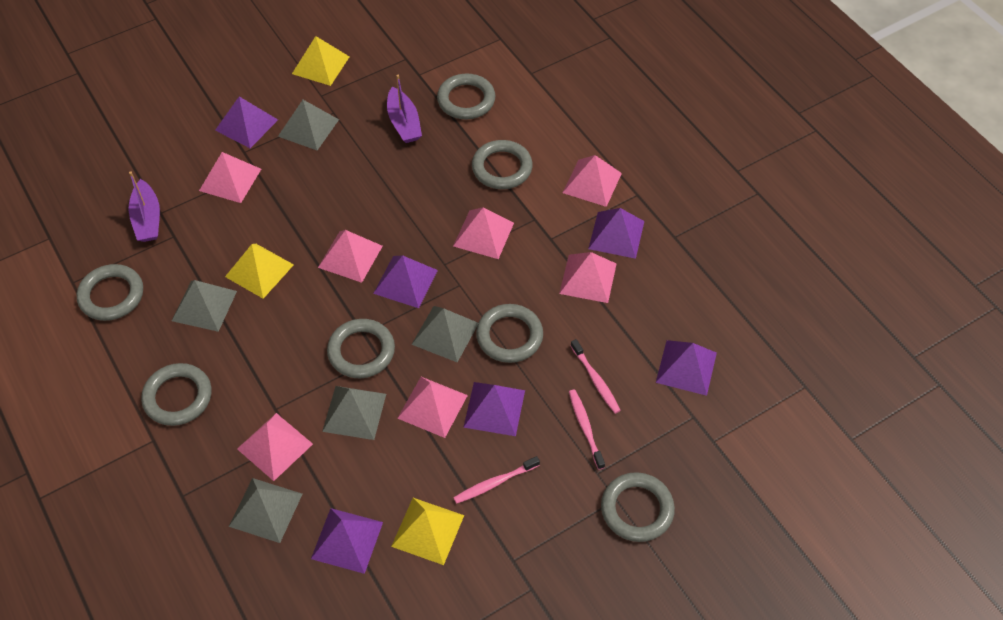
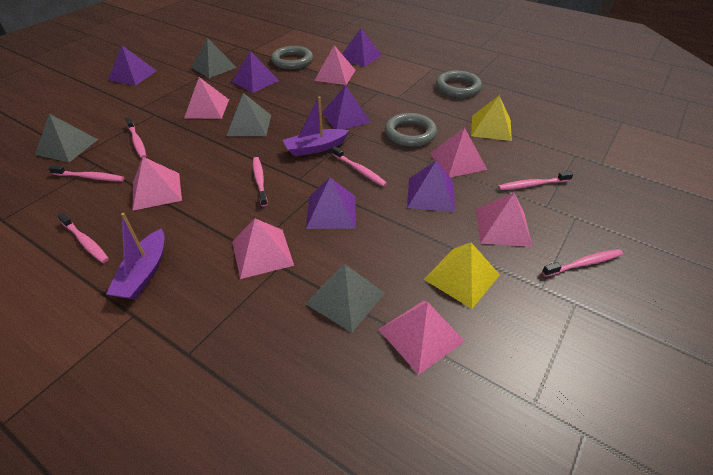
grey pyramid: 5 -> 4
grey ring: 7 -> 3
pink toothbrush: 3 -> 7
yellow pyramid: 3 -> 2

